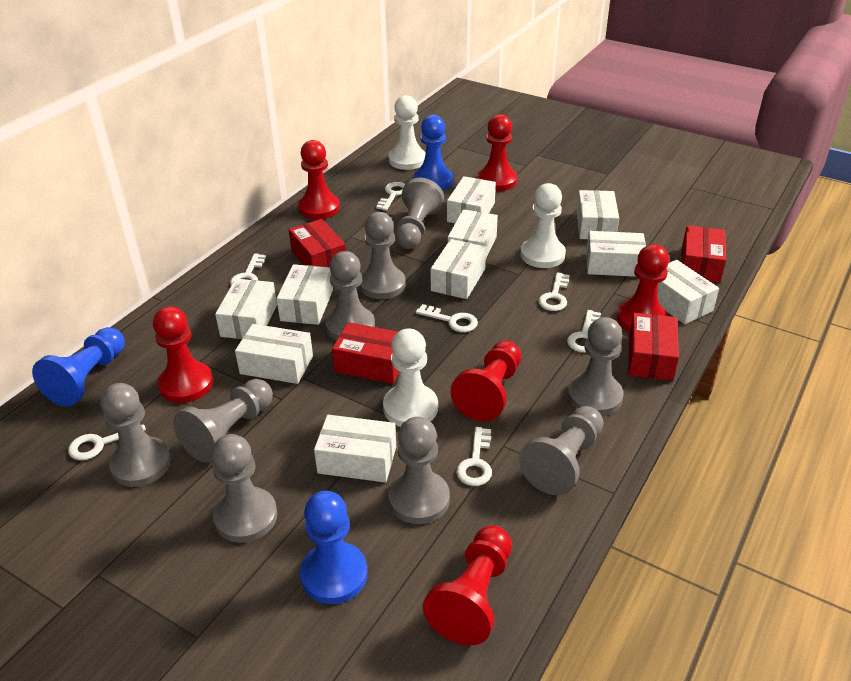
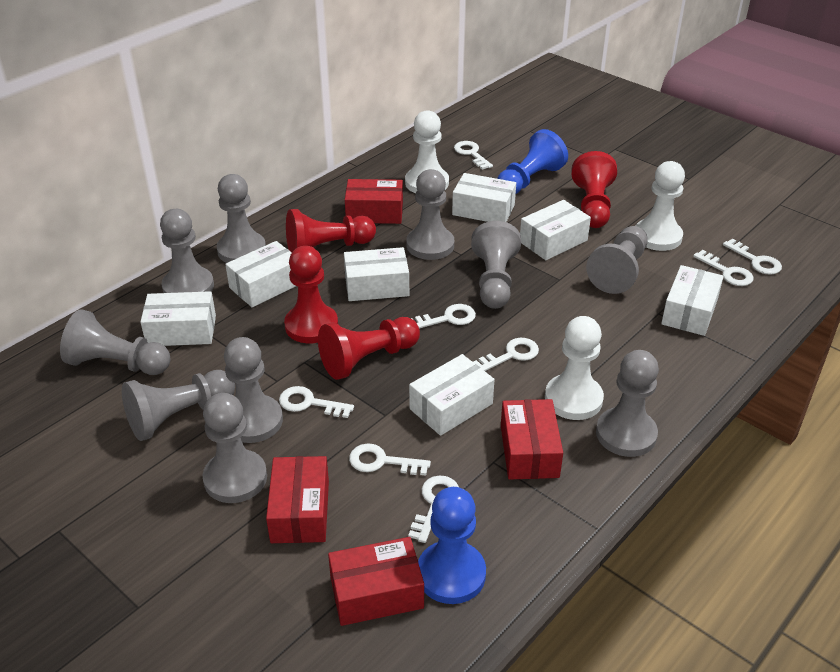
blue pawn: 3 -> 2
grey pawn: 9 -> 10
red pawn: 6 -> 4
white box: 10 -> 7
white key: 7 -> 8

